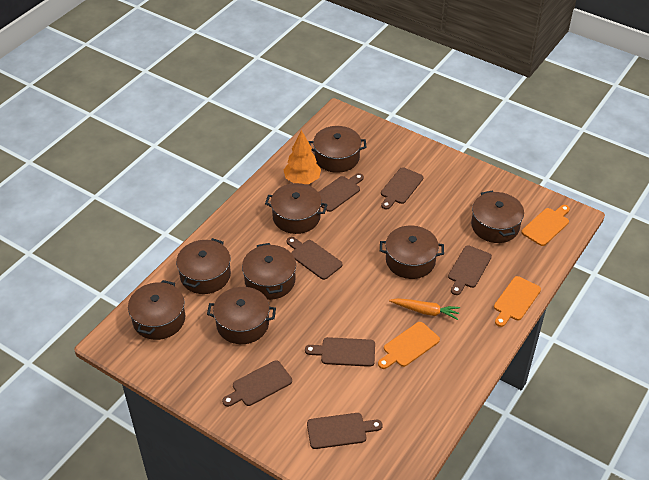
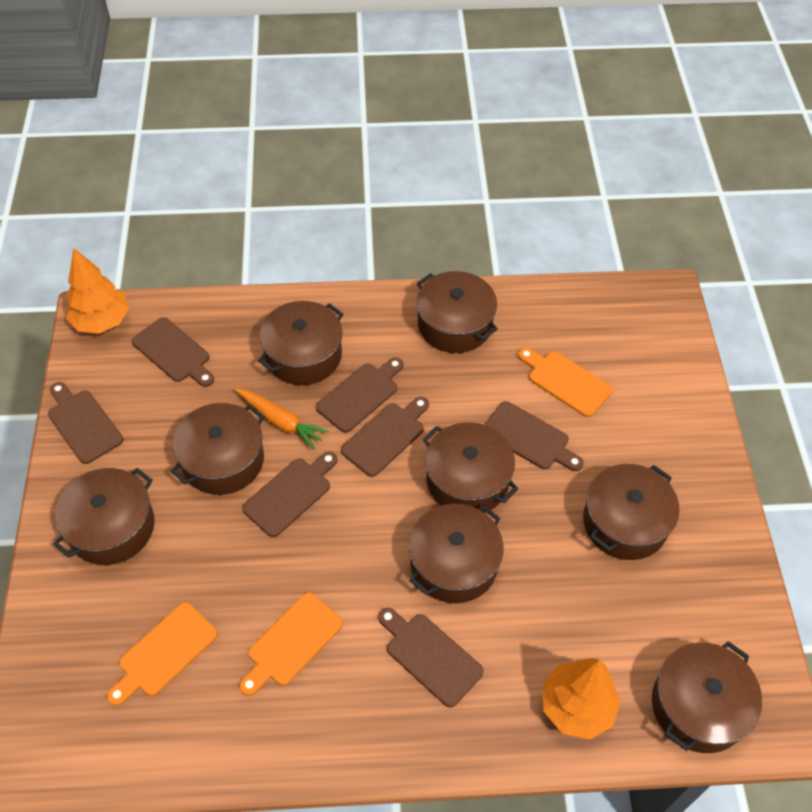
orange tree: 1 -> 2

